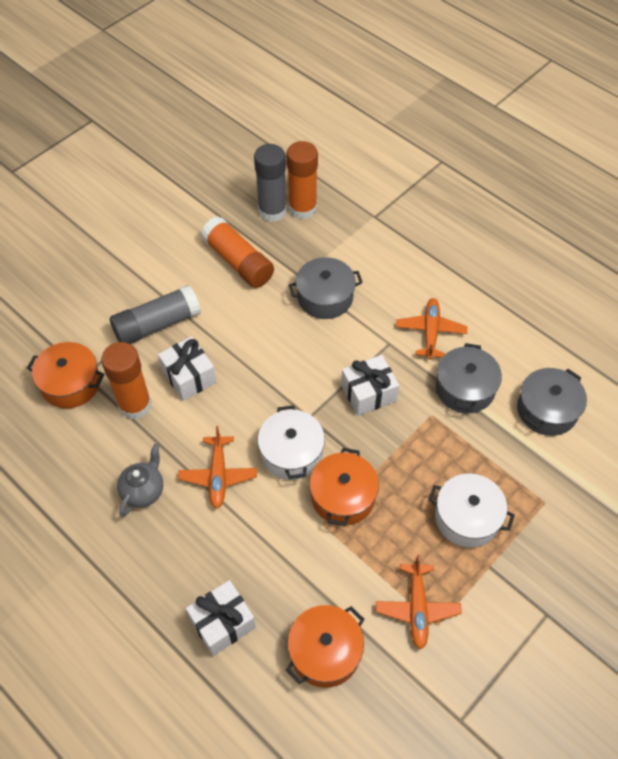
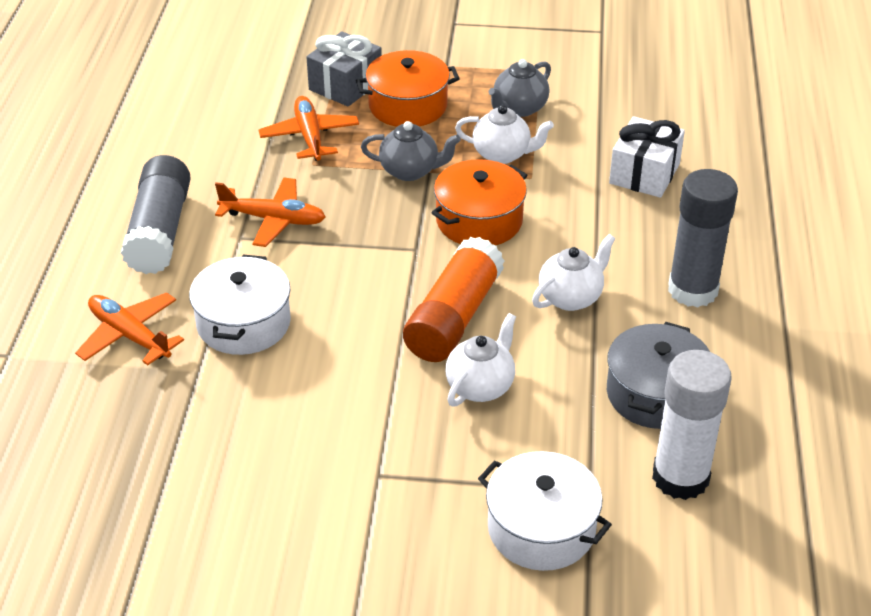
grey gift: 0 -> 1
grey pot: 3 -> 1
grey teapot: 1 -> 2
orange glue stick: 3 -> 1
orange pot: 3 -> 2
white gift: 3 -> 1
white glue stick: 0 -> 1
white teapot: 0 -> 3

